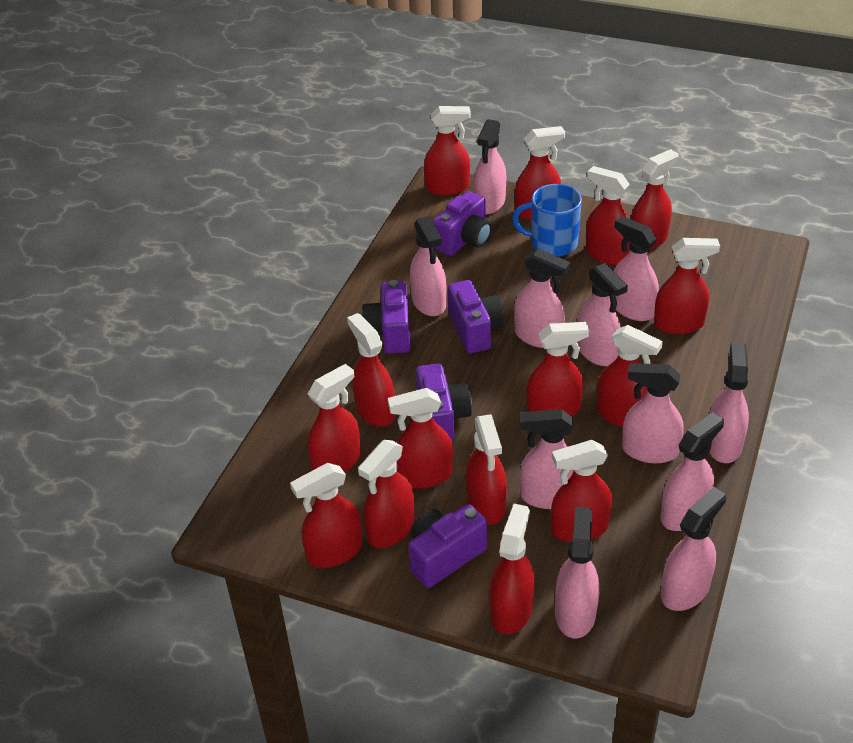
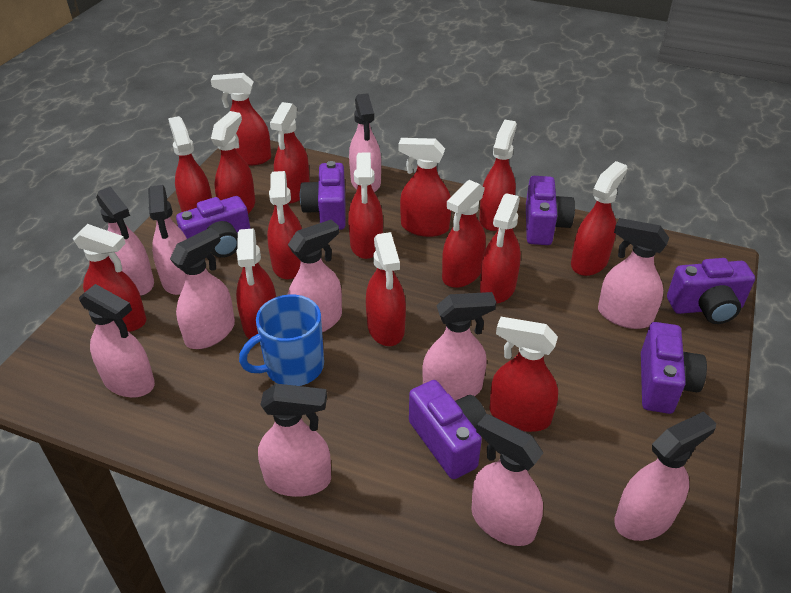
purple camera: 5 -> 6

